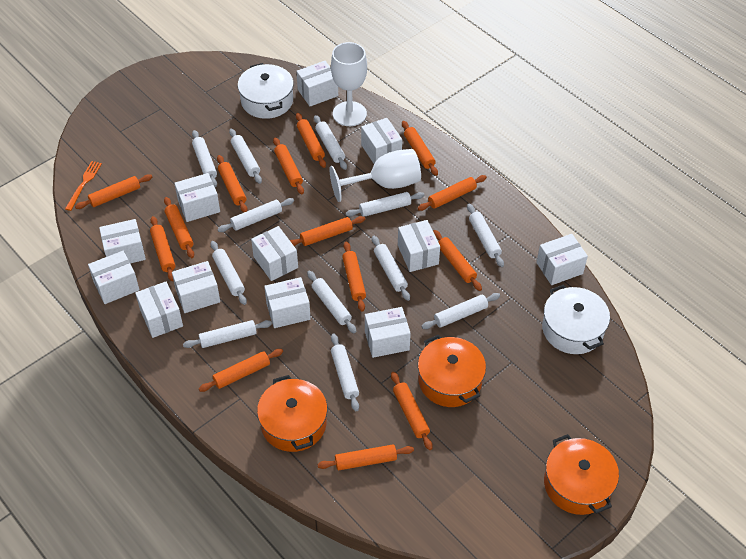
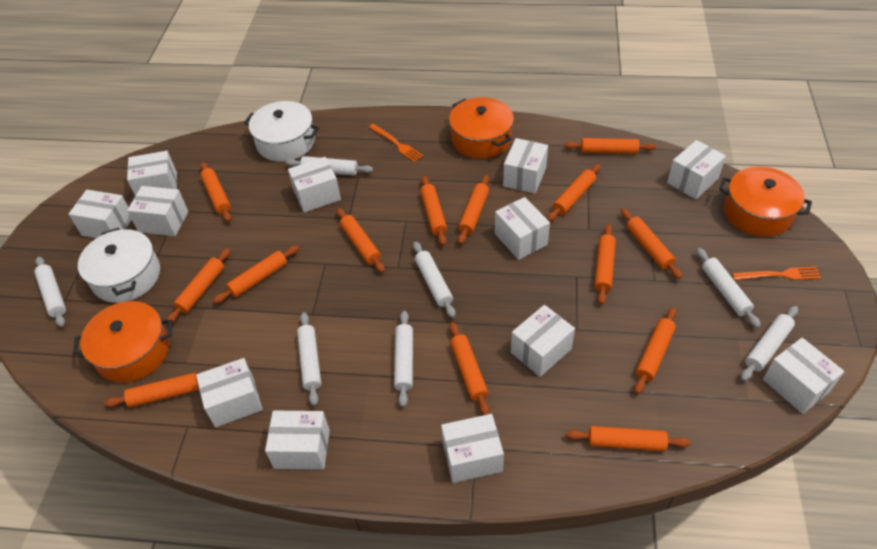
orange fork: 1 -> 2
white goblet: 2 -> 0
white rolling pin: 12 -> 7

